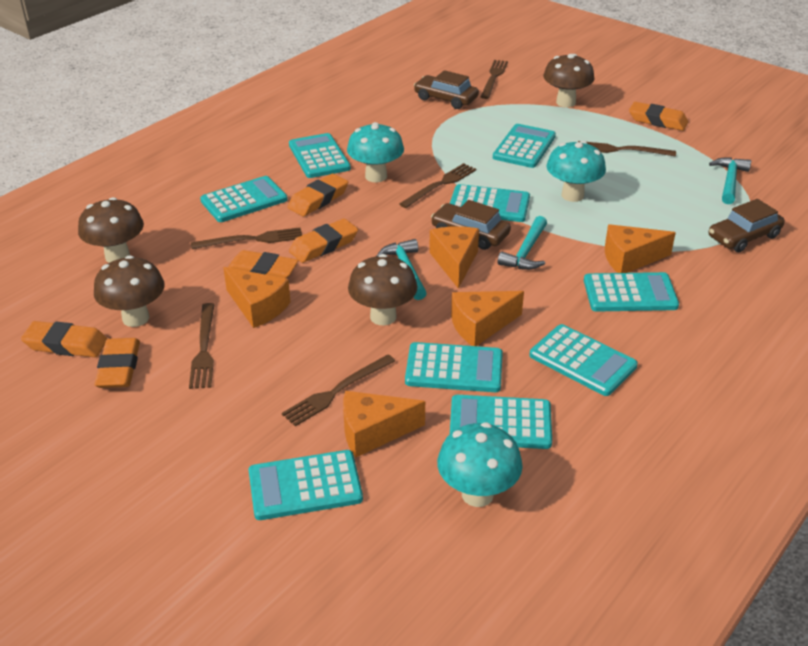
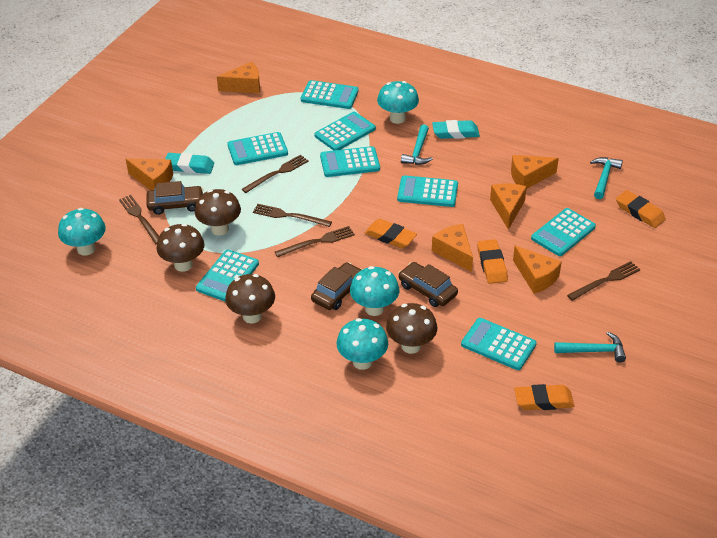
brown fork: 6 -> 5
orange cheese: 5 -> 6
orange eraser: 6 -> 4
turquoise calculator: 9 -> 8
turquoise eraser: 0 -> 2
turquoise mushroom: 3 -> 4

